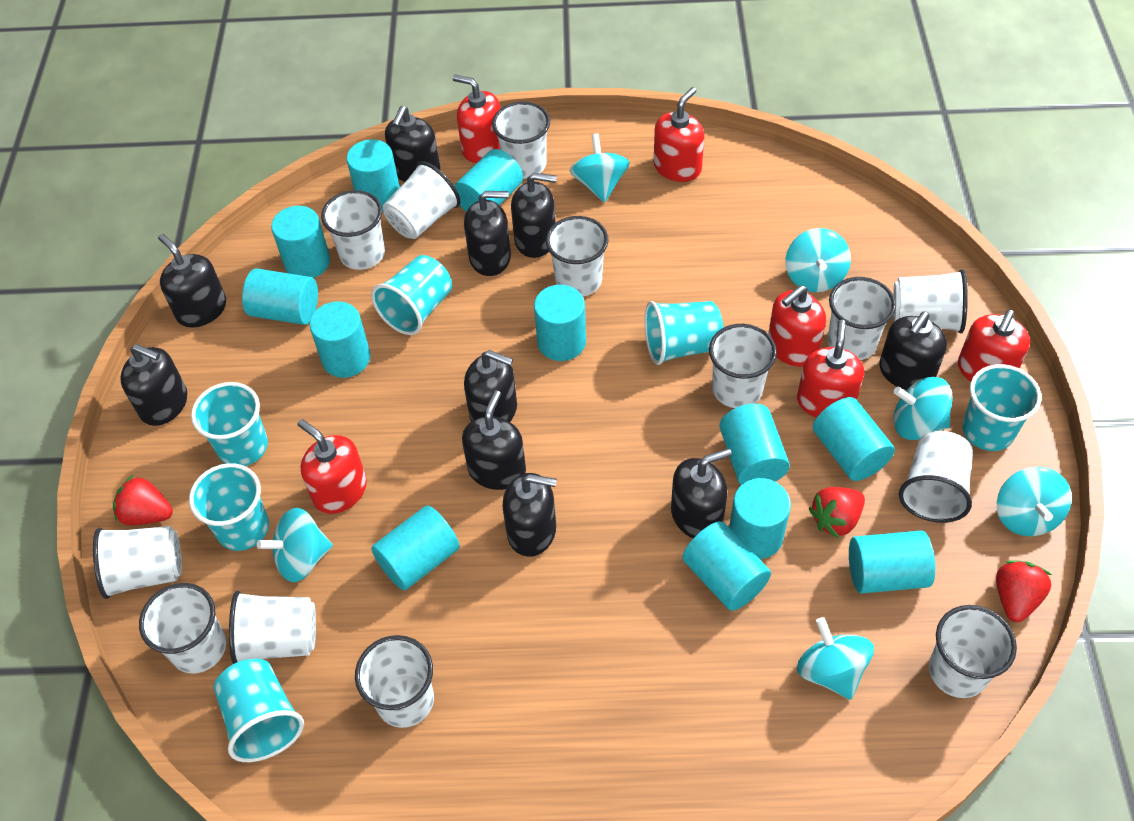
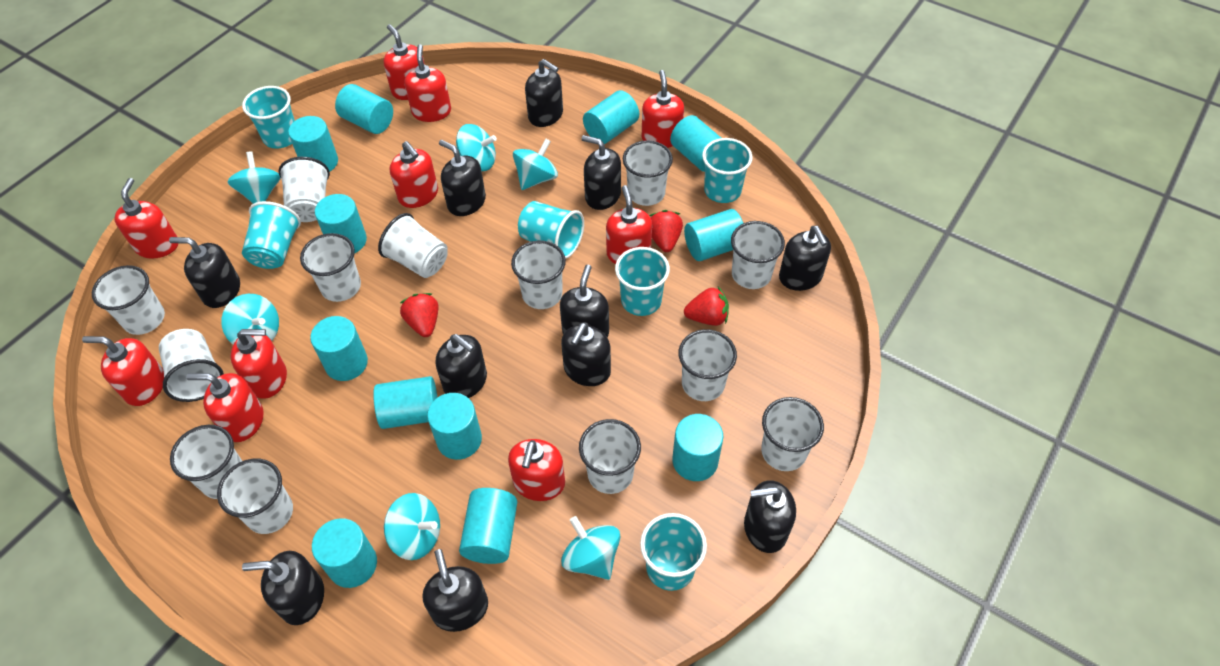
black soap dispenser: 10 -> 11
red soap dispenser: 6 -> 10

